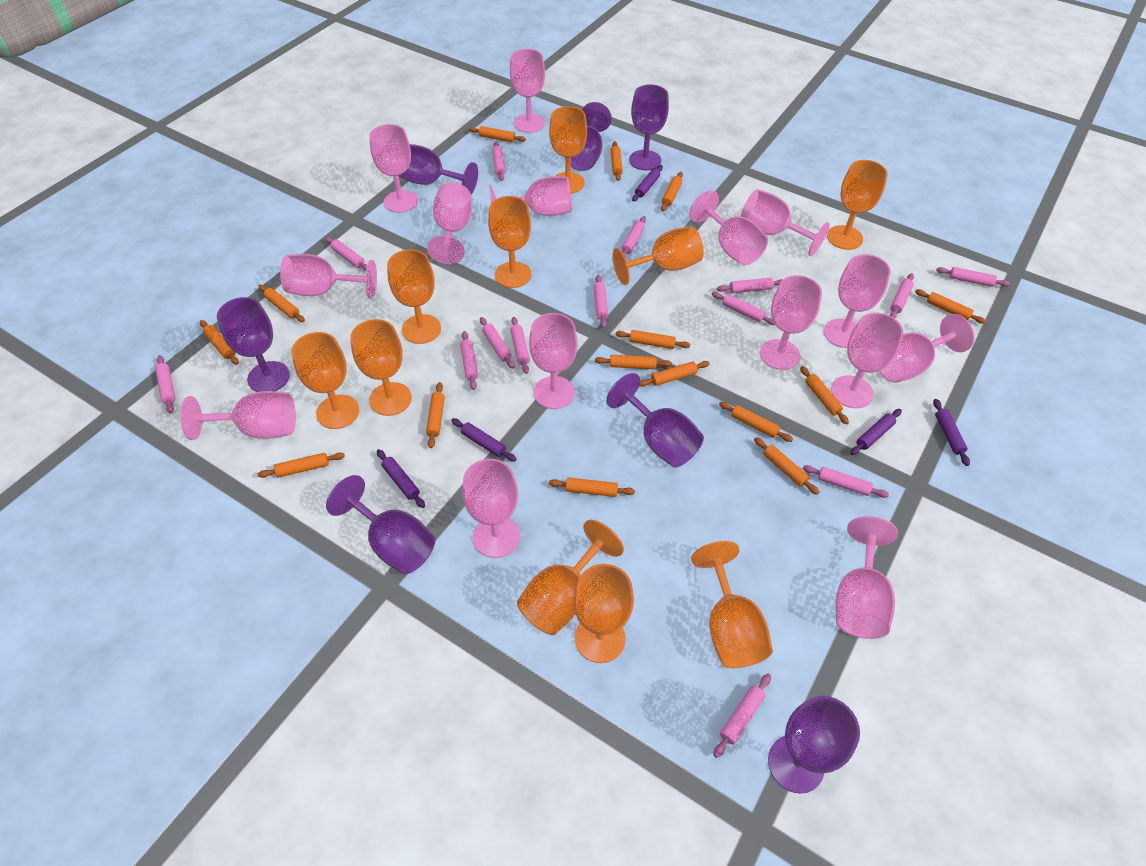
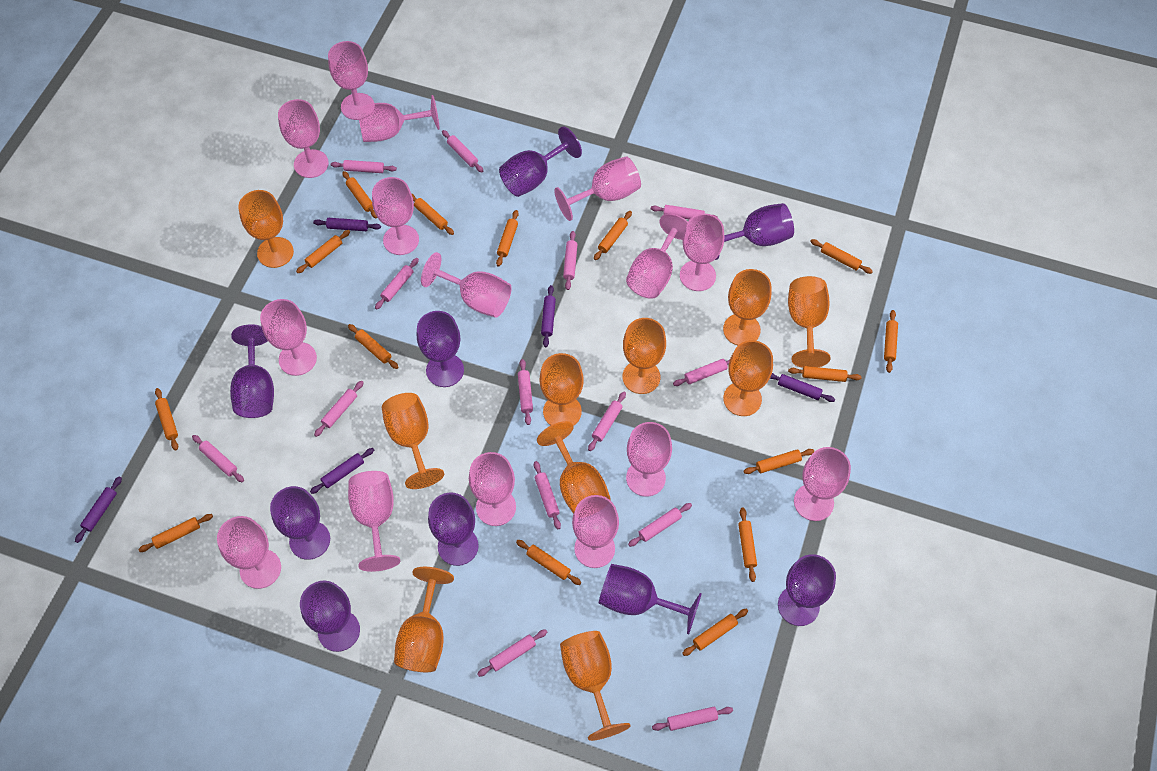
purple goblet: 7 -> 9

